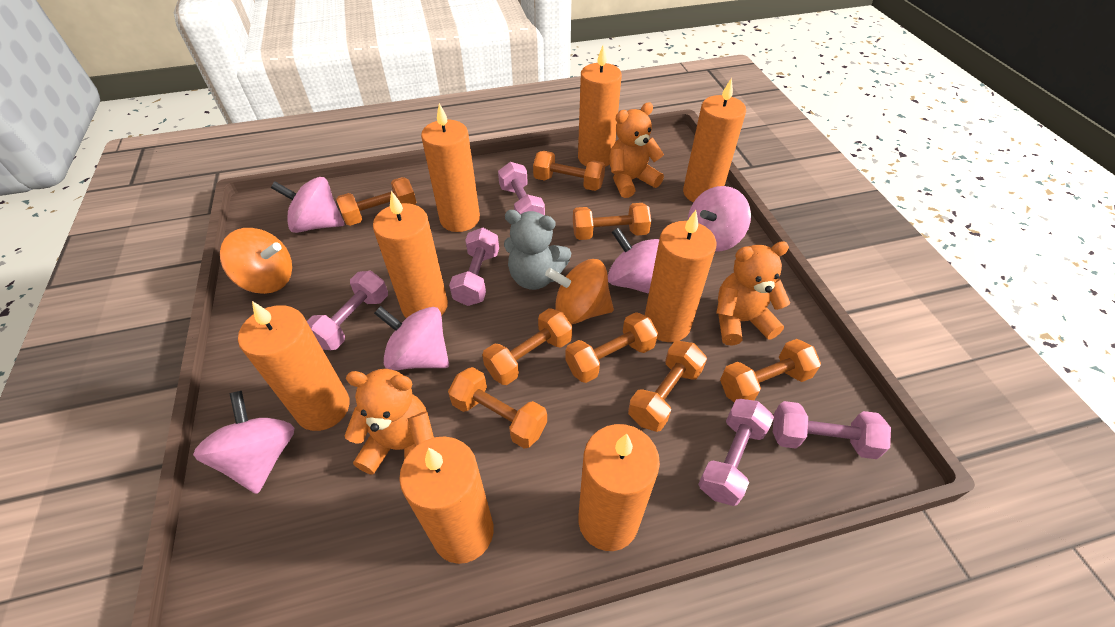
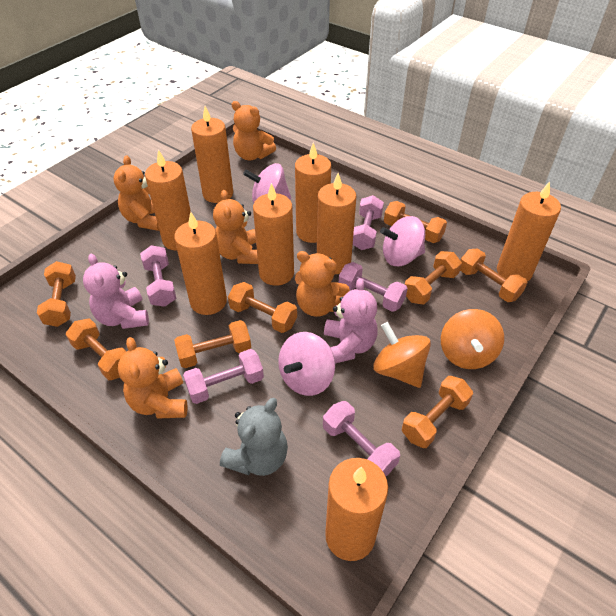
orange teddy bear: 3 -> 5
pink spinning top: 5 -> 3
pink teddy bear: 0 -> 2

